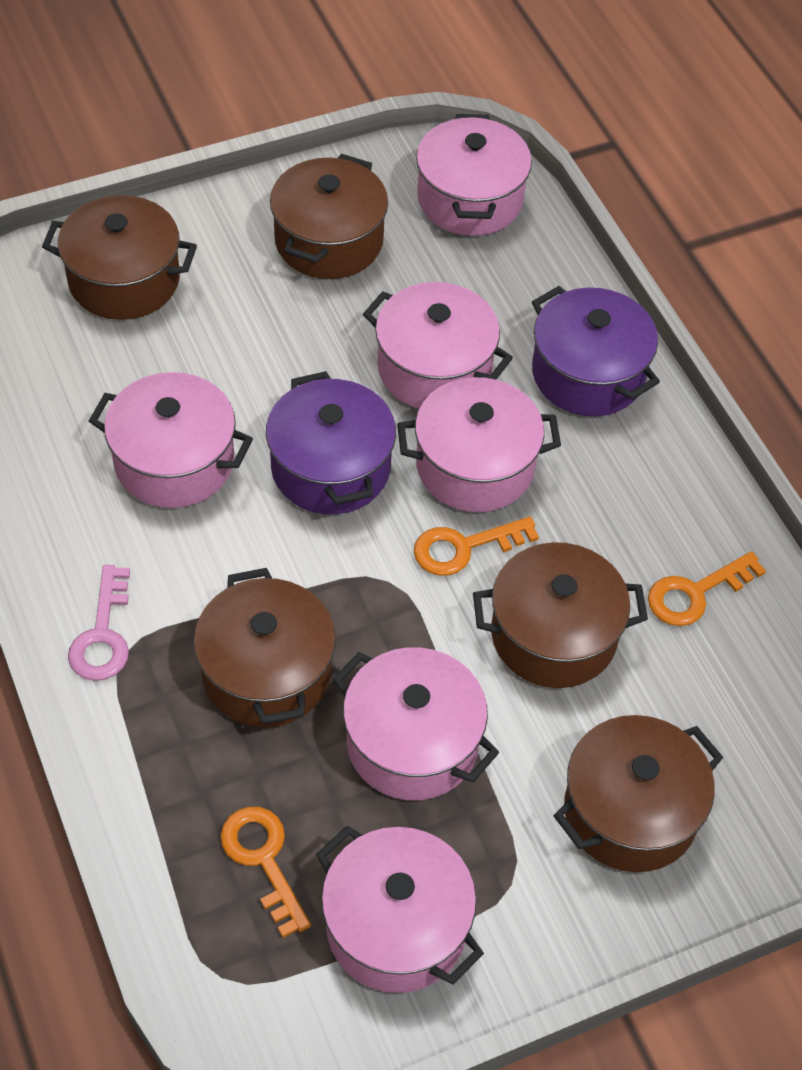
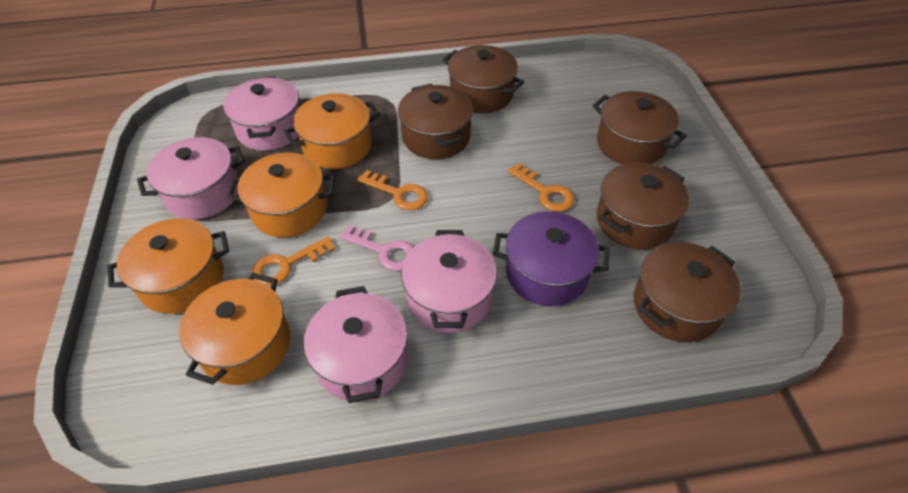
orange pot: 0 -> 4
pink pot: 6 -> 4
purple pot: 2 -> 1

